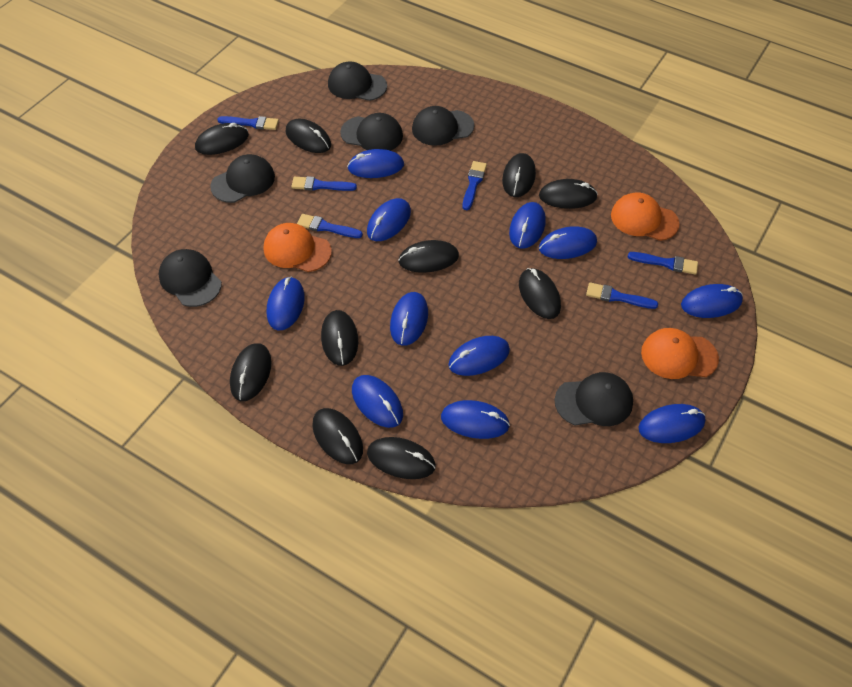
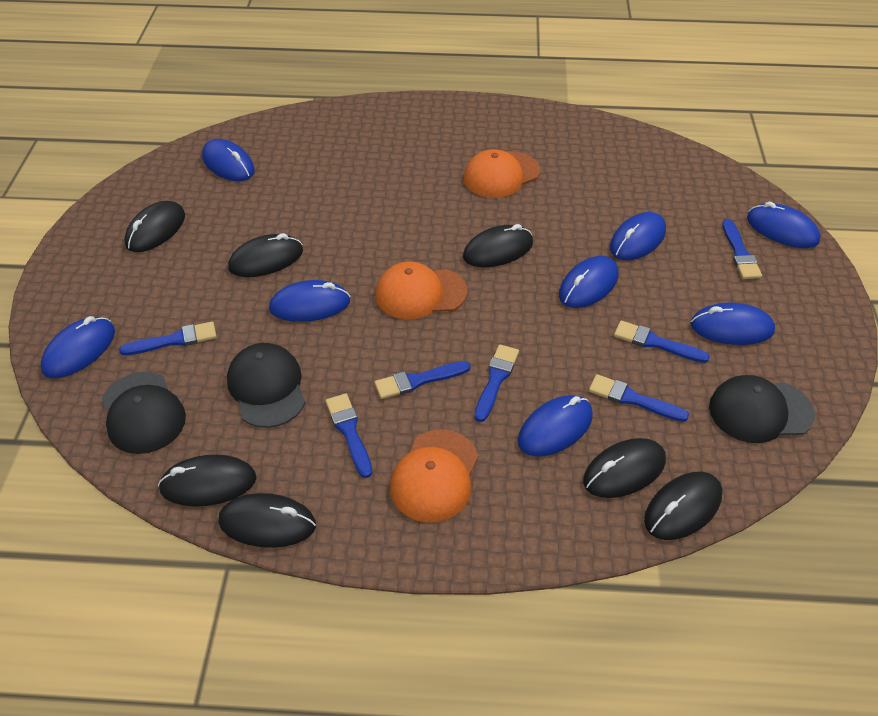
black cap: 6 -> 3
black mouse: 10 -> 7
blue brush: 6 -> 7
blue mouse: 11 -> 8

